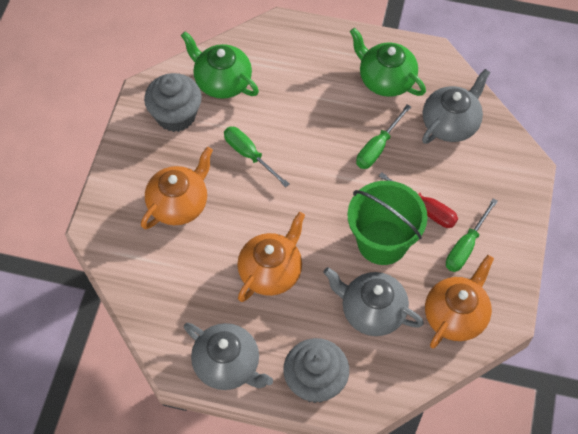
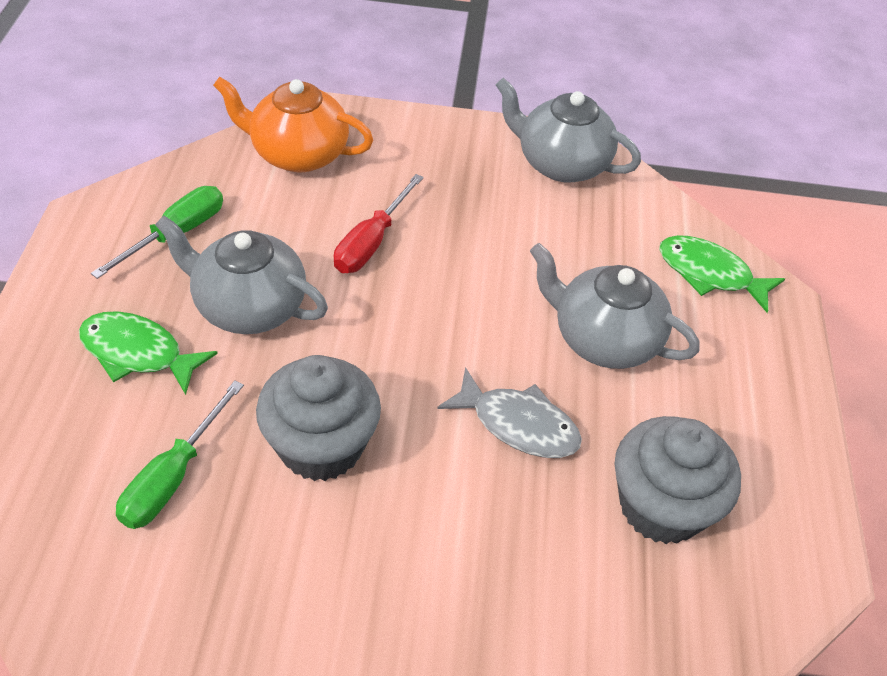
green bucket: 1 -> 0
green fish: 0 -> 2
green screwdriver: 3 -> 2
green teapot: 2 -> 0
grey fish: 0 -> 1
orange teapot: 3 -> 1

